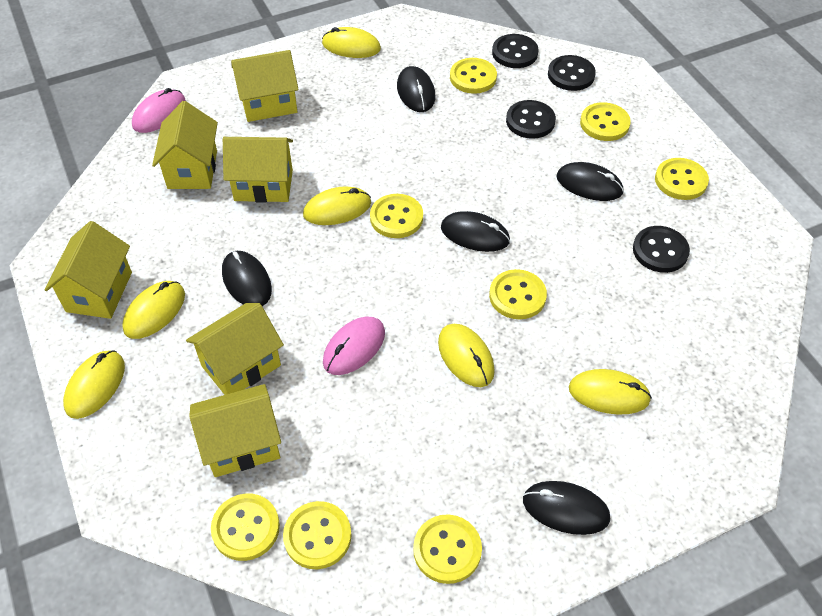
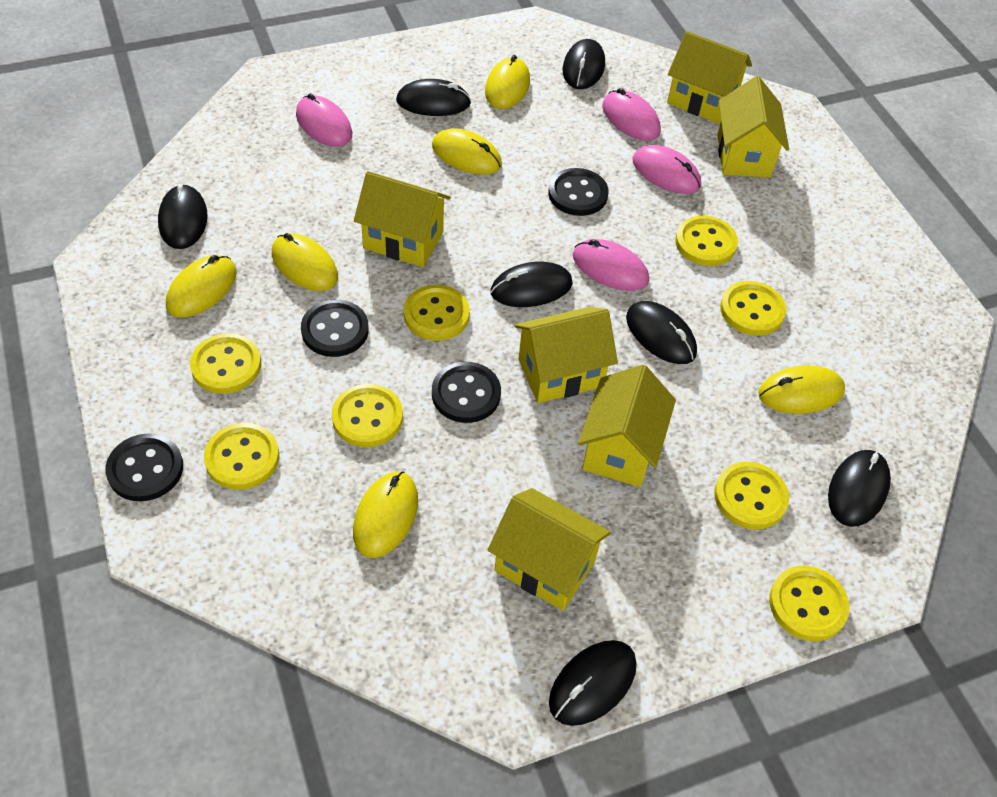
black mouse: 5 -> 7
pink mouse: 2 -> 4

